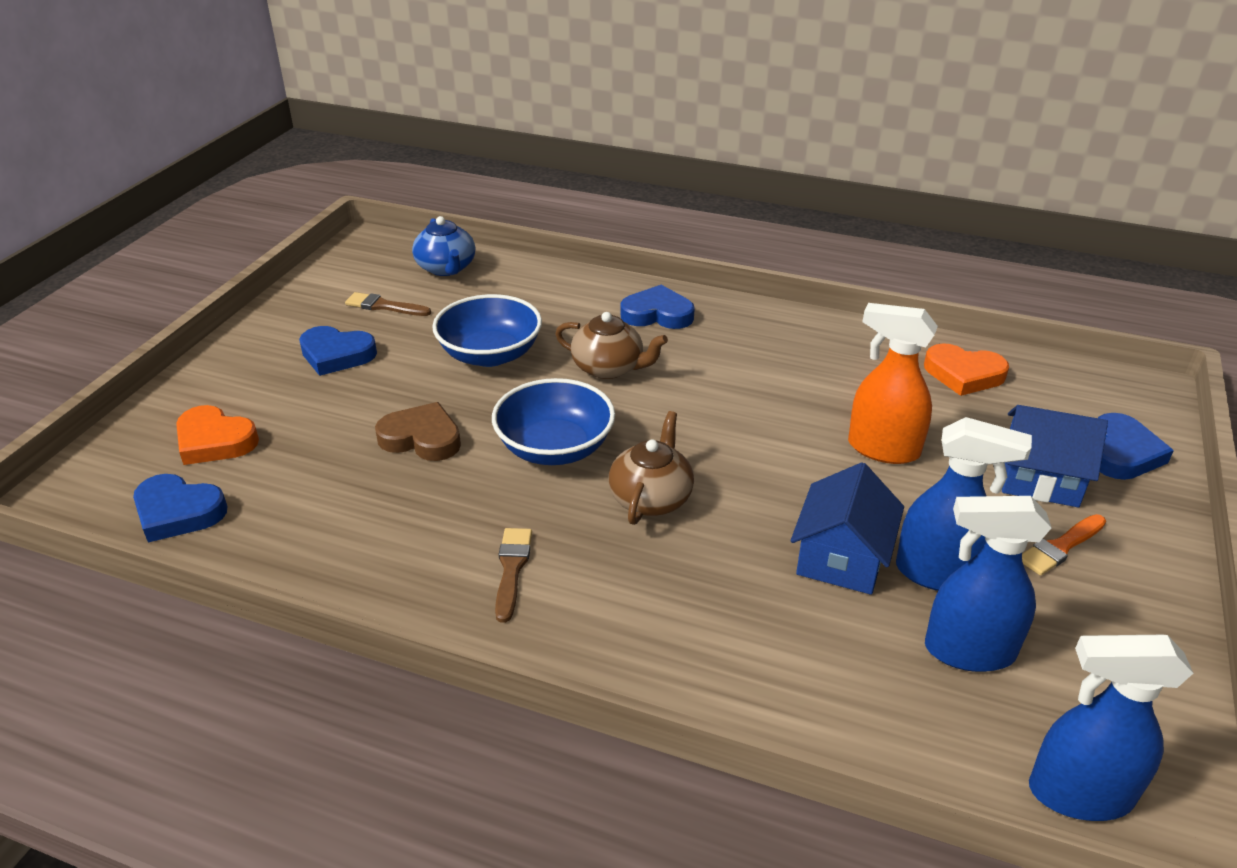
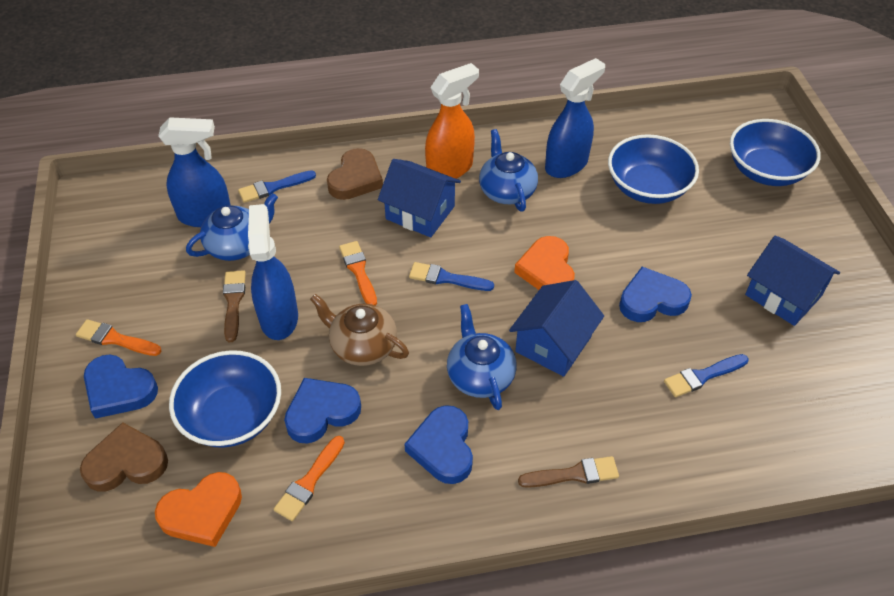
blue bowl: 2 -> 3
blue brush: 0 -> 3
blue house: 2 -> 3
blue teapot: 1 -> 3
brown heart: 1 -> 2
brown teapot: 2 -> 1
orange brush: 1 -> 3

